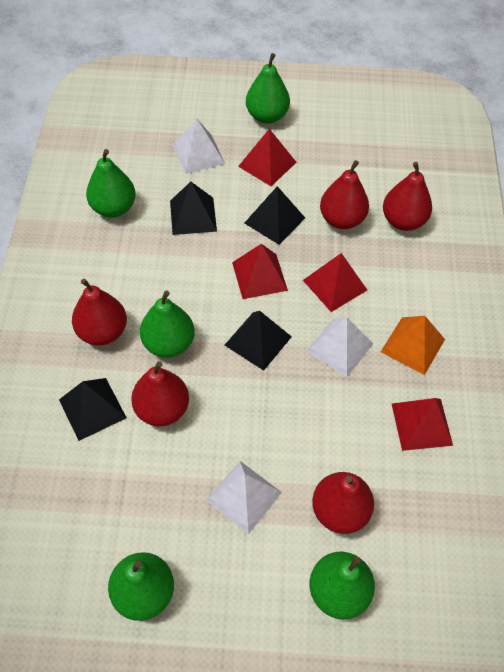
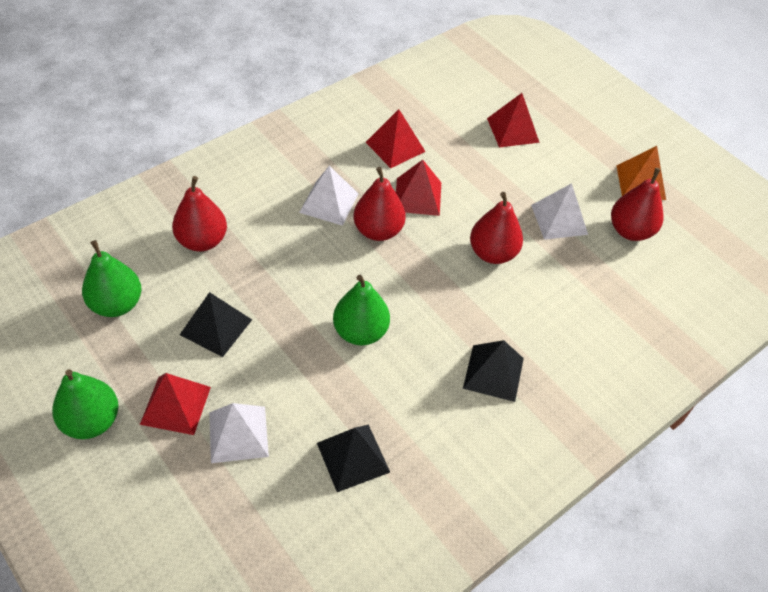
black pyramid: 4 -> 3
green pear: 5 -> 3
red pear: 5 -> 4

